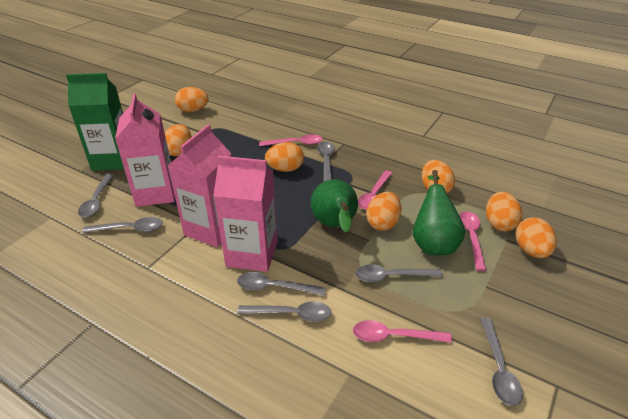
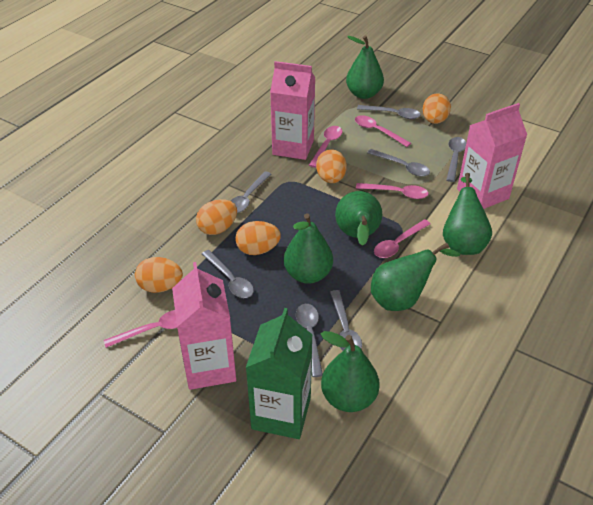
green pear: 2 -> 6
orange egg: 7 -> 5
pink spoon: 4 -> 5

